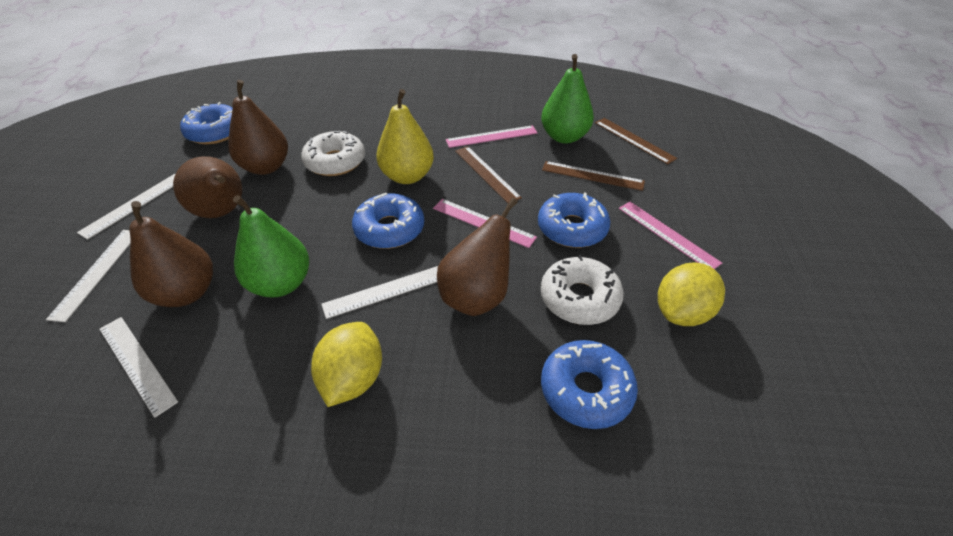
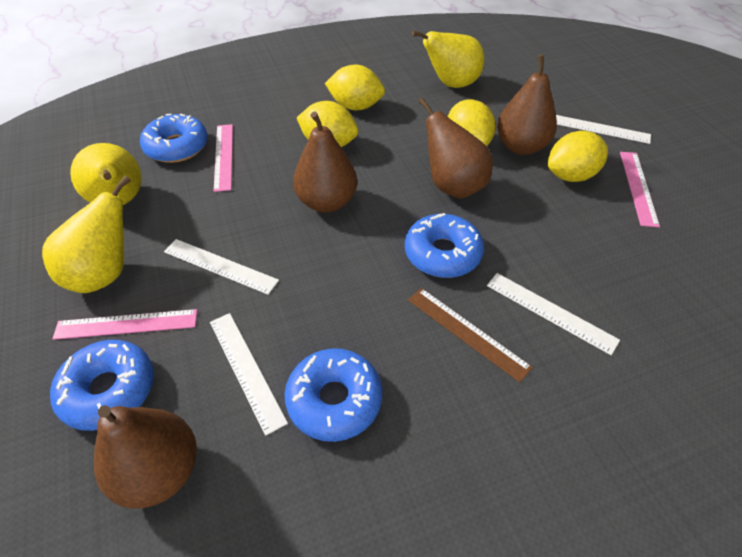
brown ruler: 3 -> 1
green pear: 2 -> 0
white donut: 2 -> 0
yellow lemon: 2 -> 4
yellow pear: 1 -> 3

